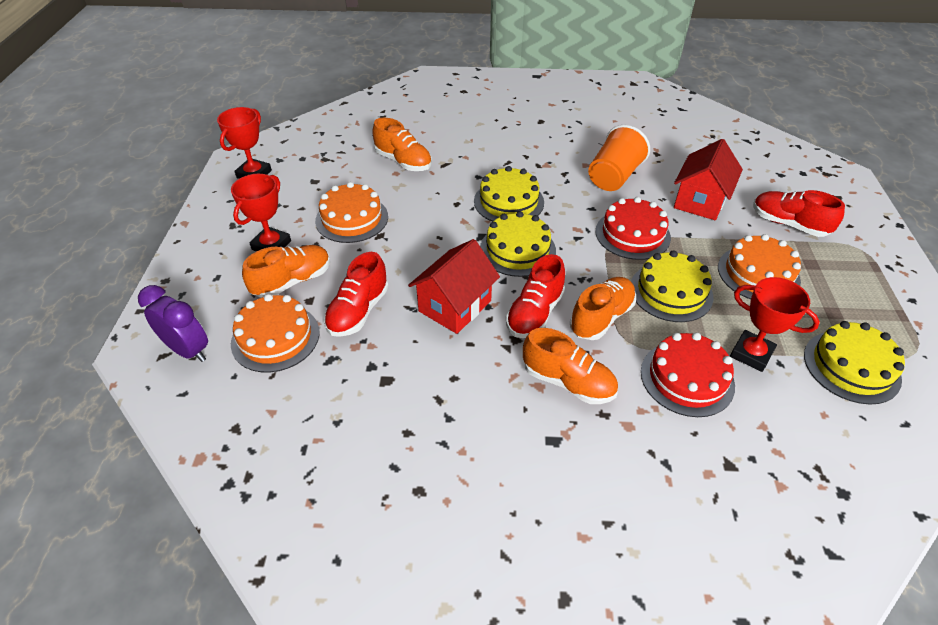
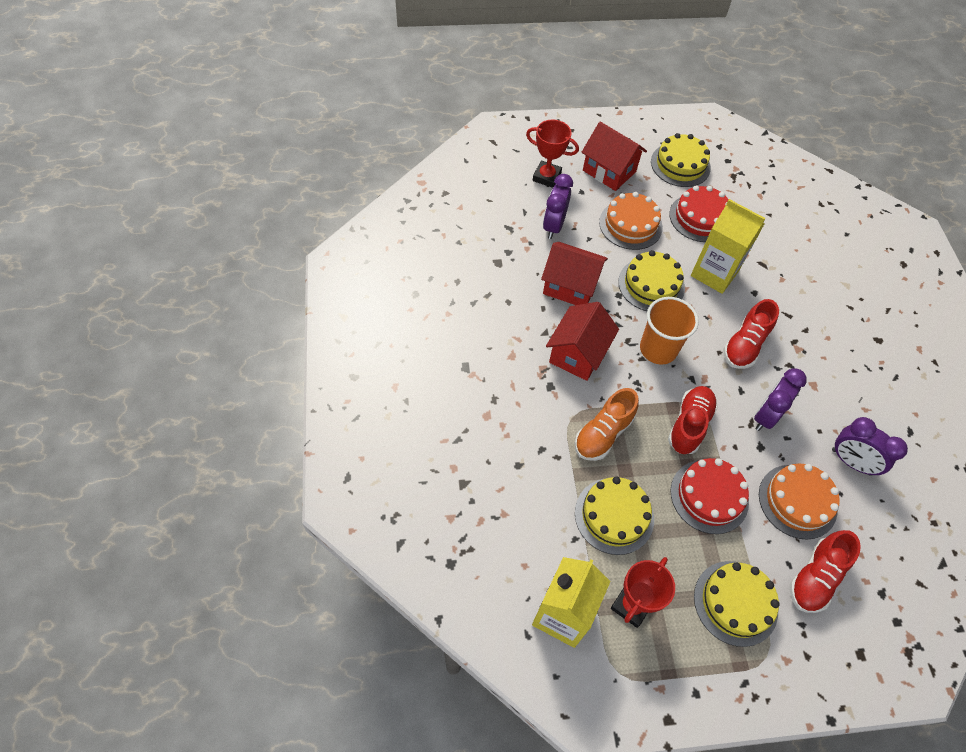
orange cake: 3 -> 2
orange shoe: 4 -> 1
purple clock: 1 -> 3
red house: 2 -> 3
red trophy: 3 -> 2
yellow carton: 0 -> 2

